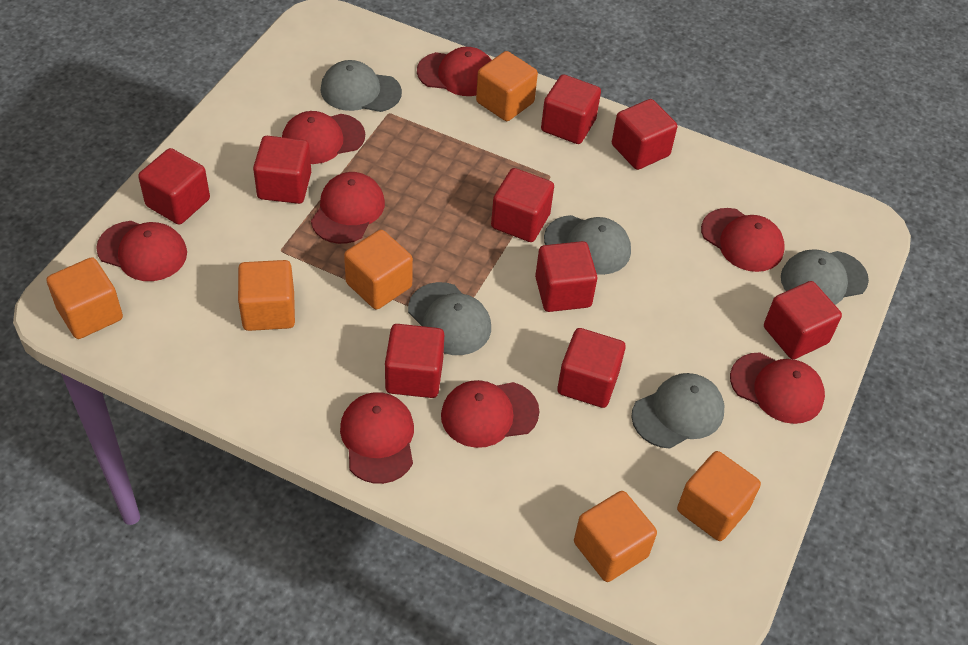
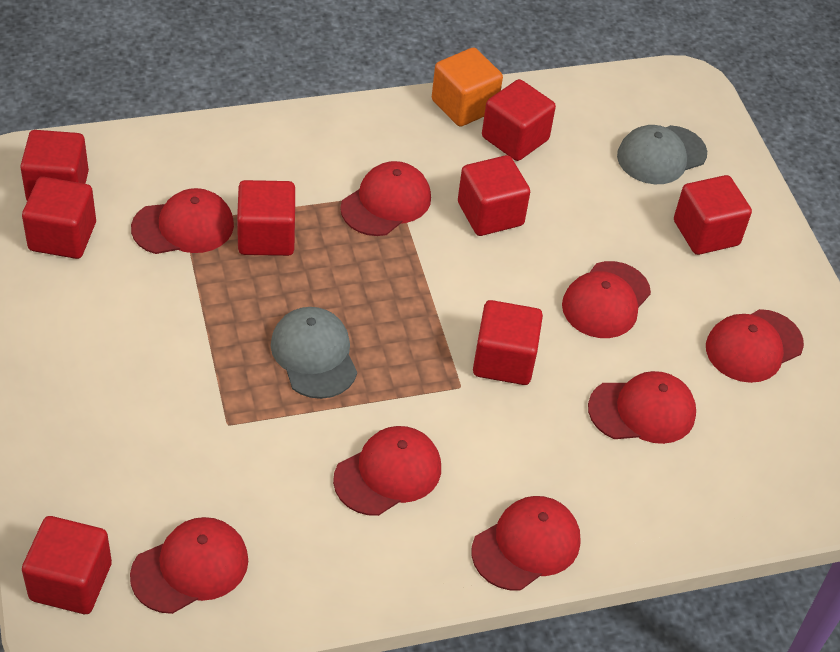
grey cap: 5 -> 2
orange cube: 6 -> 1
red cube: 9 -> 8

